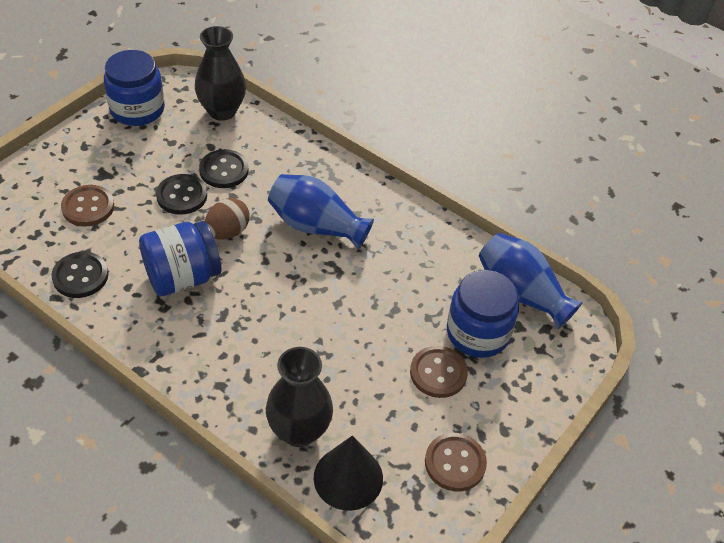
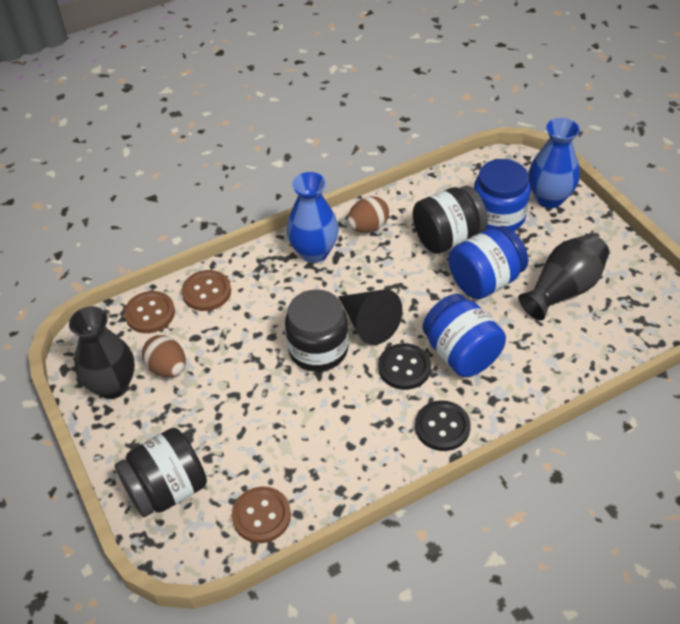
black button: 3 -> 2
black jar: 0 -> 3
brown egg: 1 -> 2

